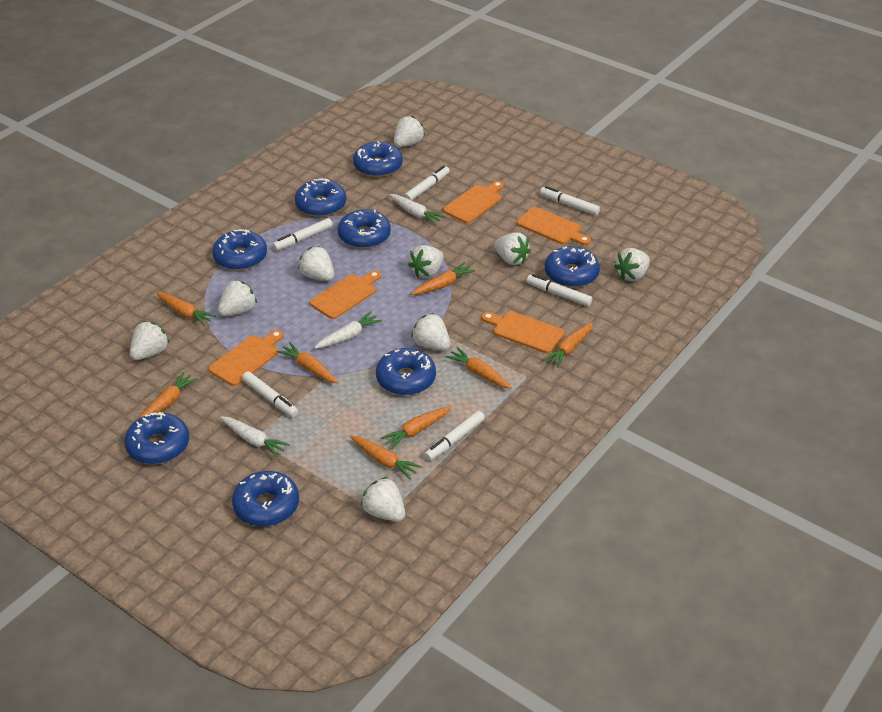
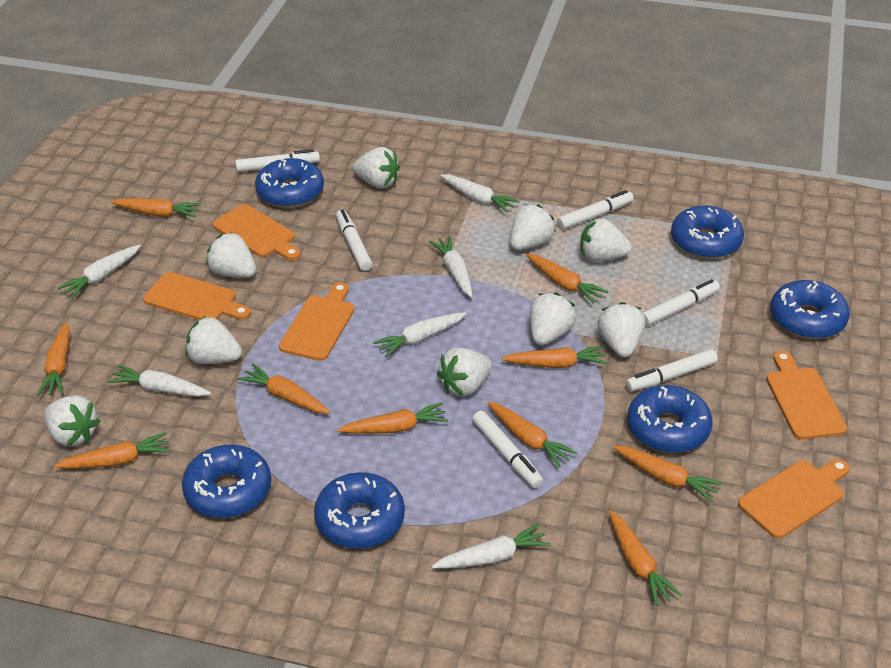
blue donut: 8 -> 6
orange carrot: 8 -> 10
white carrot: 3 -> 6

